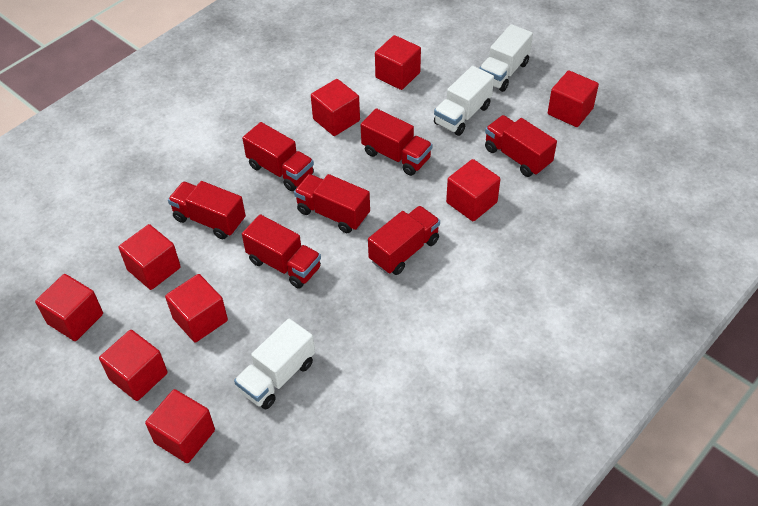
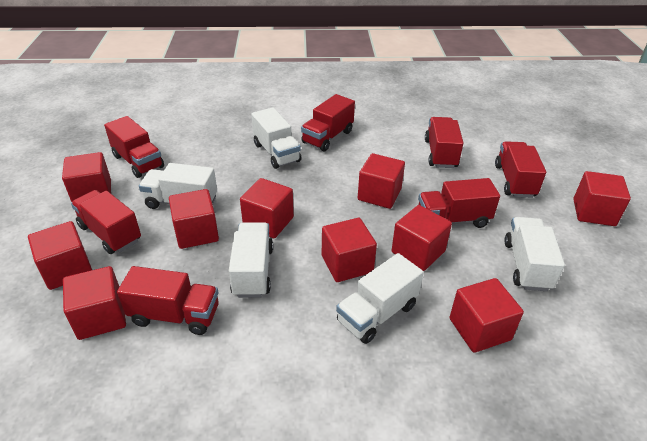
red cube: 9 -> 10
white truck: 3 -> 5

